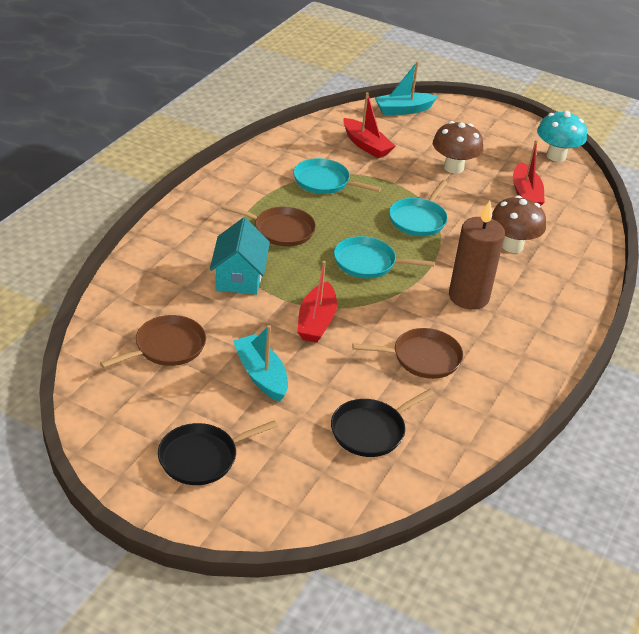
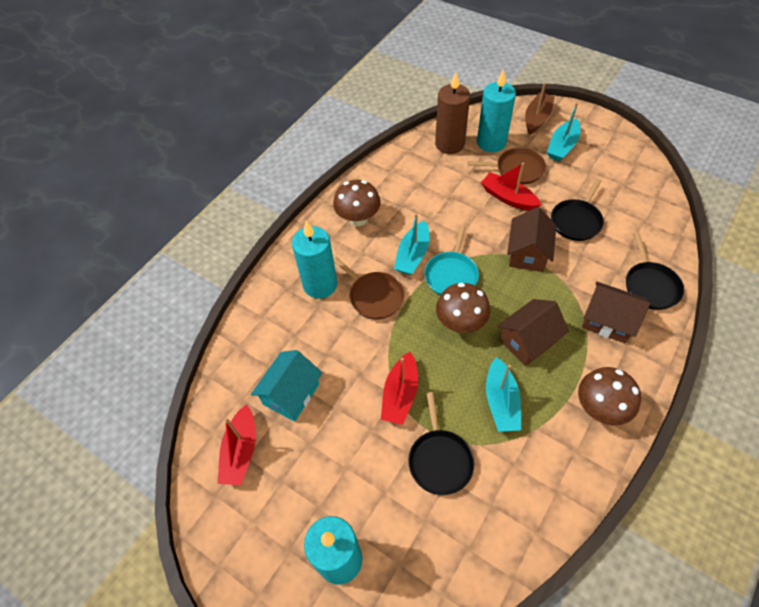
black pan: 2 -> 3
brown boat: 0 -> 1
brown house: 0 -> 3
brown mushroom: 2 -> 3
brown pan: 3 -> 2
turquoise boat: 2 -> 3
turquoise candle: 0 -> 3
turquoise mushroom: 1 -> 0
turquoise pan: 3 -> 1

